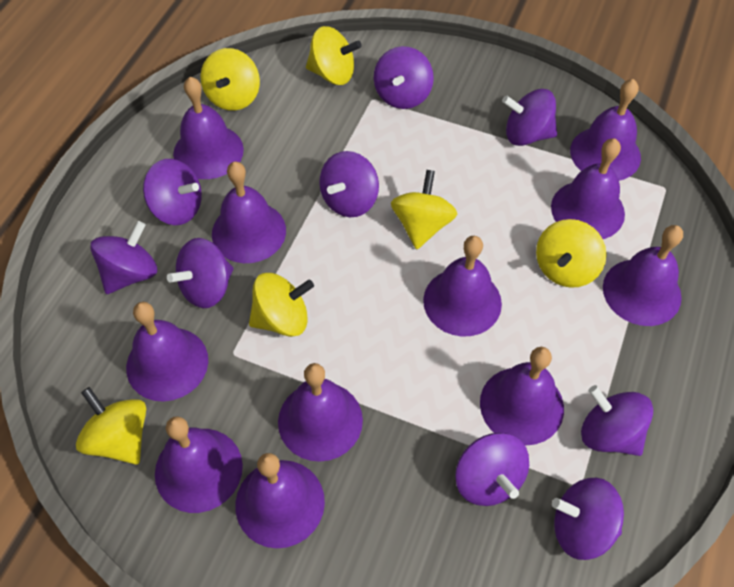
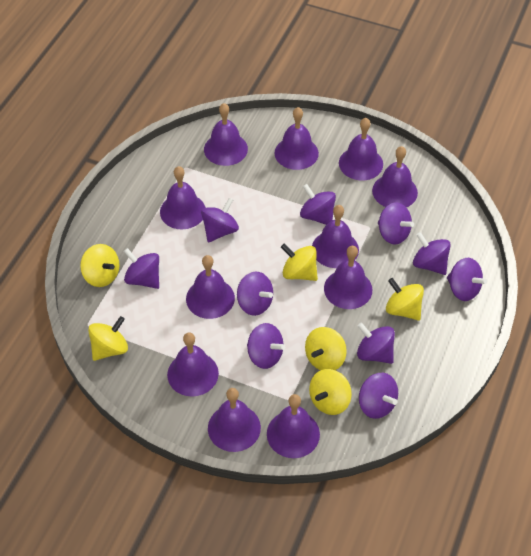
purple spinning top: 9 -> 10

